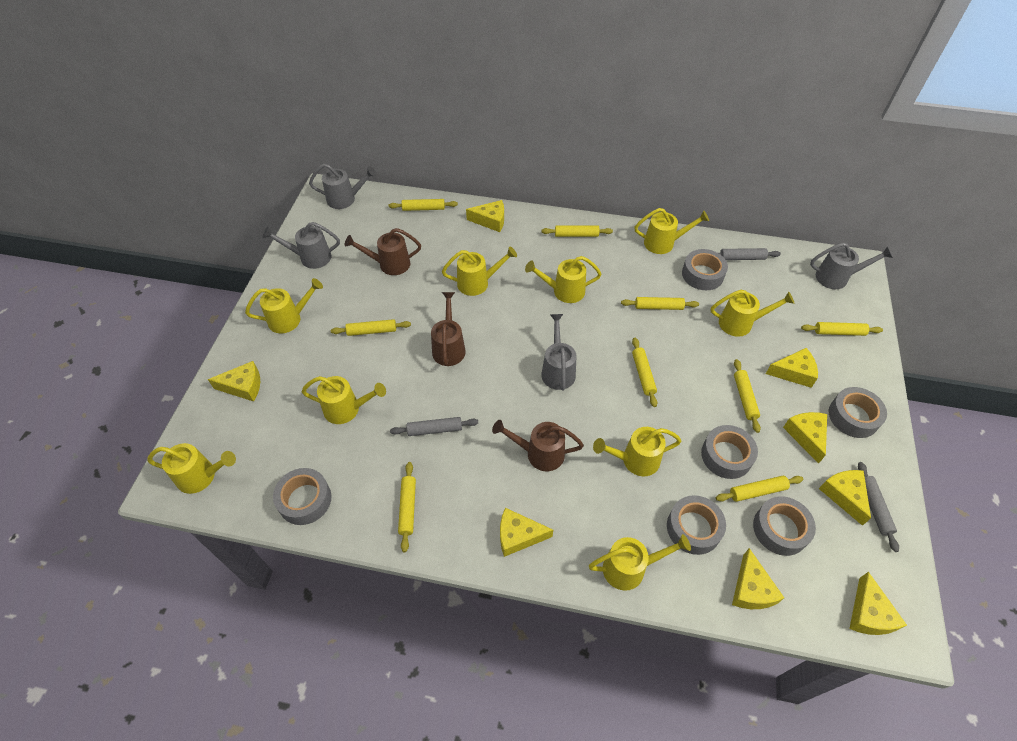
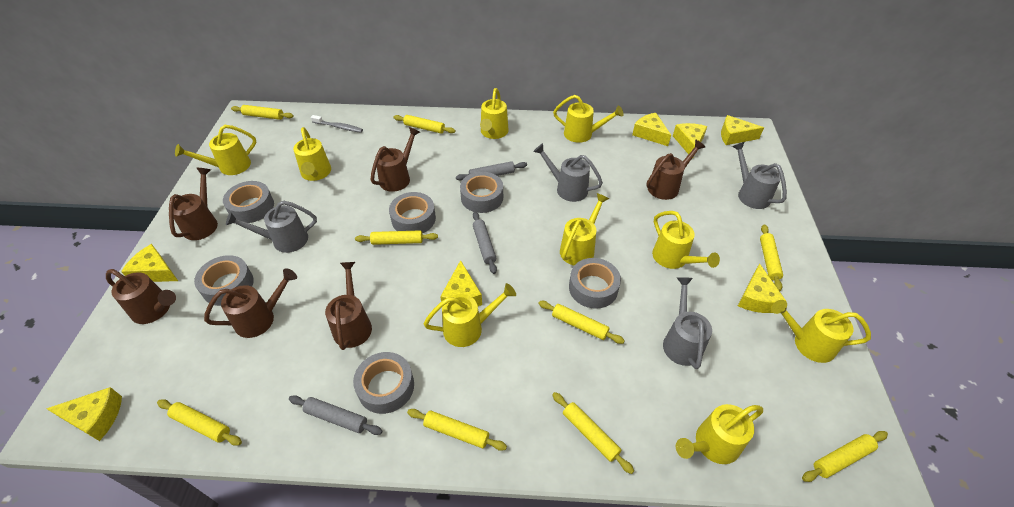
brown watering can: 3 -> 6
grey toothbrush: 0 -> 1
yellow cheese: 8 -> 7

